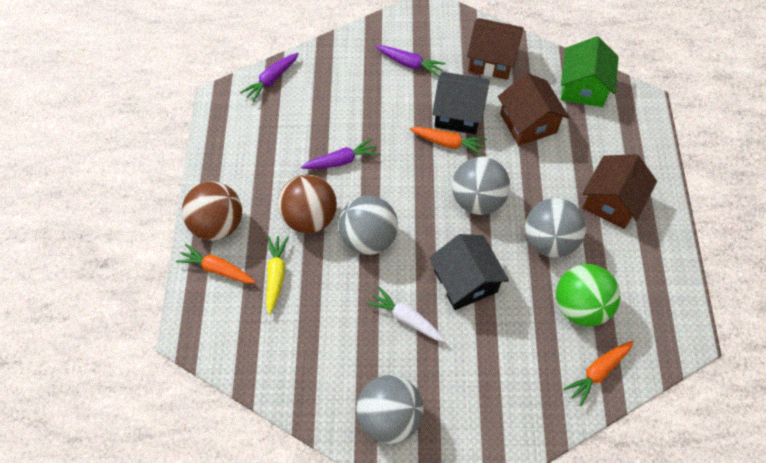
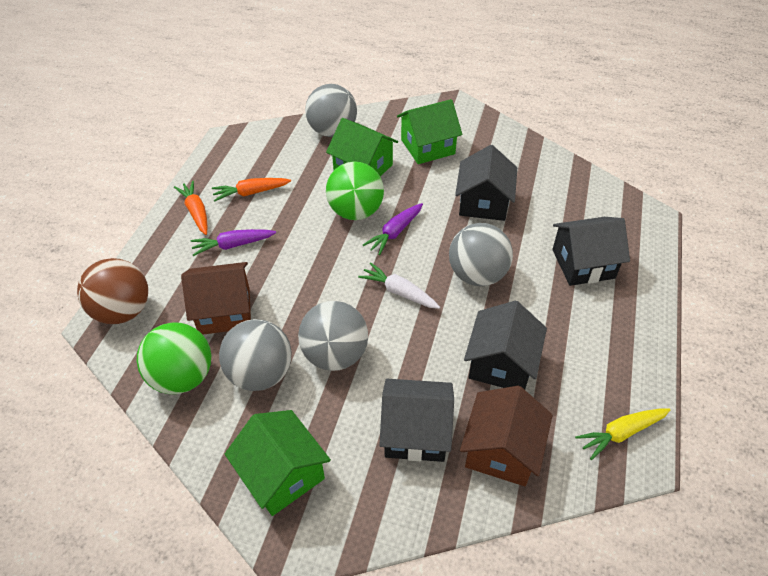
black house: 2 -> 4
brown ball: 2 -> 1
brown house: 3 -> 2
green ball: 1 -> 2
green house: 1 -> 3
orange carrot: 3 -> 2
purple carrot: 3 -> 2

